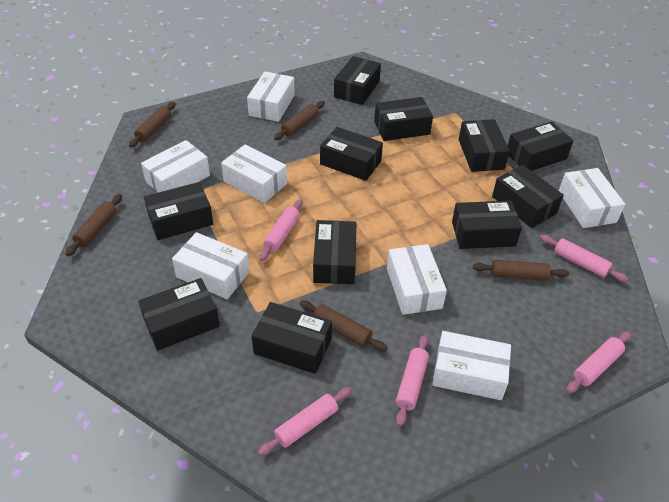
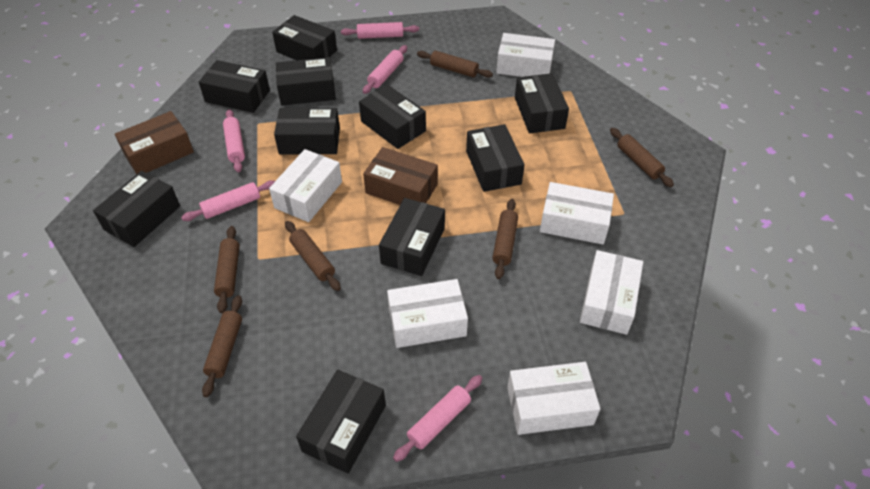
black box: 11 -> 10
brown box: 0 -> 2
brown rolling pin: 5 -> 6
white box: 7 -> 6

